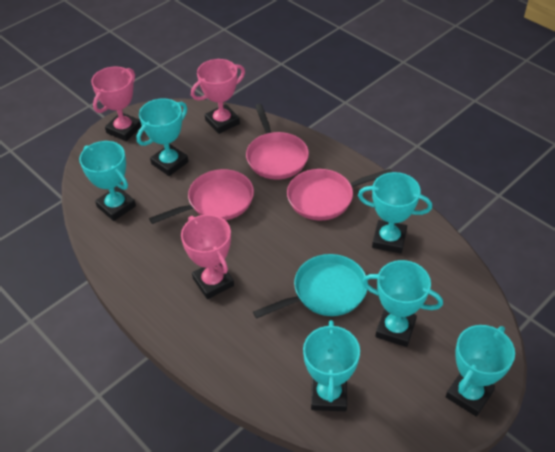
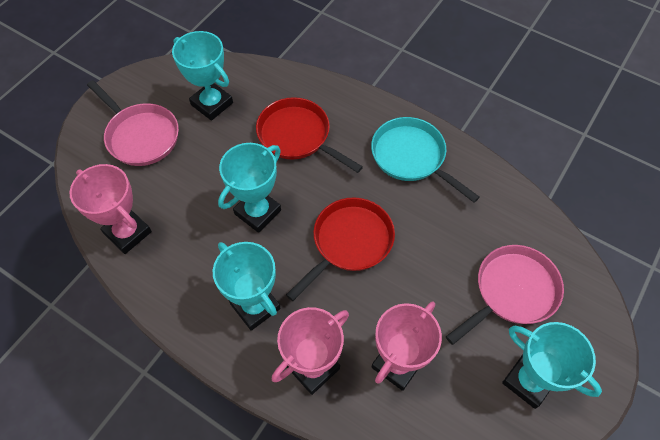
pink pan: 3 -> 2
red pan: 0 -> 2
turquoise trophy: 6 -> 4

